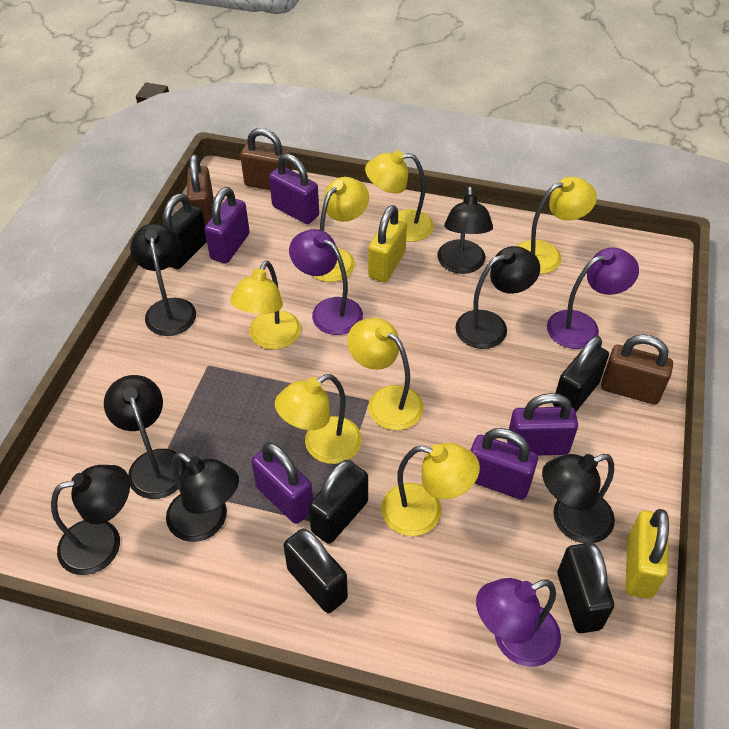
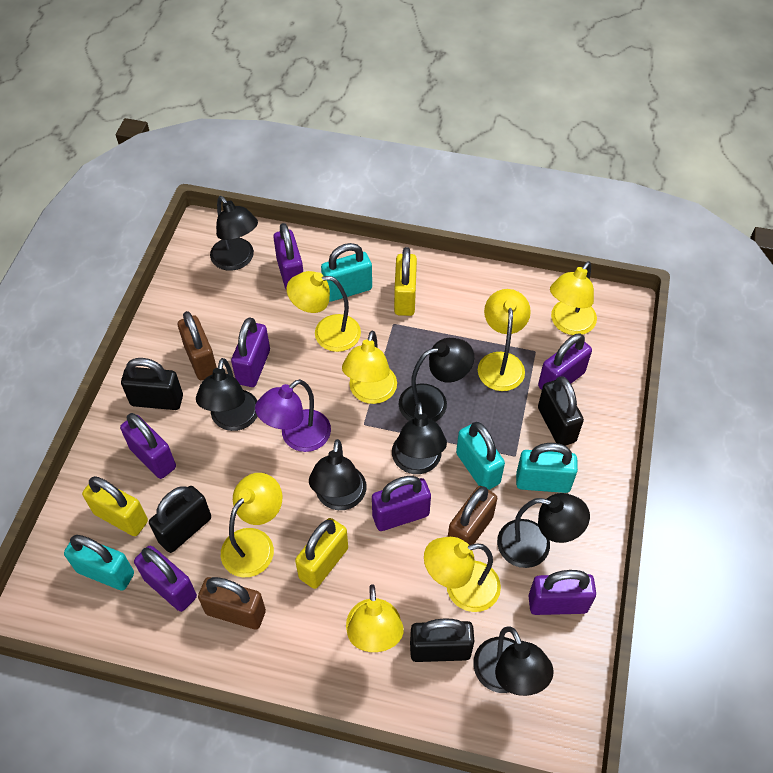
black padlock: 5 -> 4
purple lamp: 3 -> 1
purple padlock: 5 -> 7
turquoise padlock: 0 -> 4
yellow padlock: 2 -> 3

